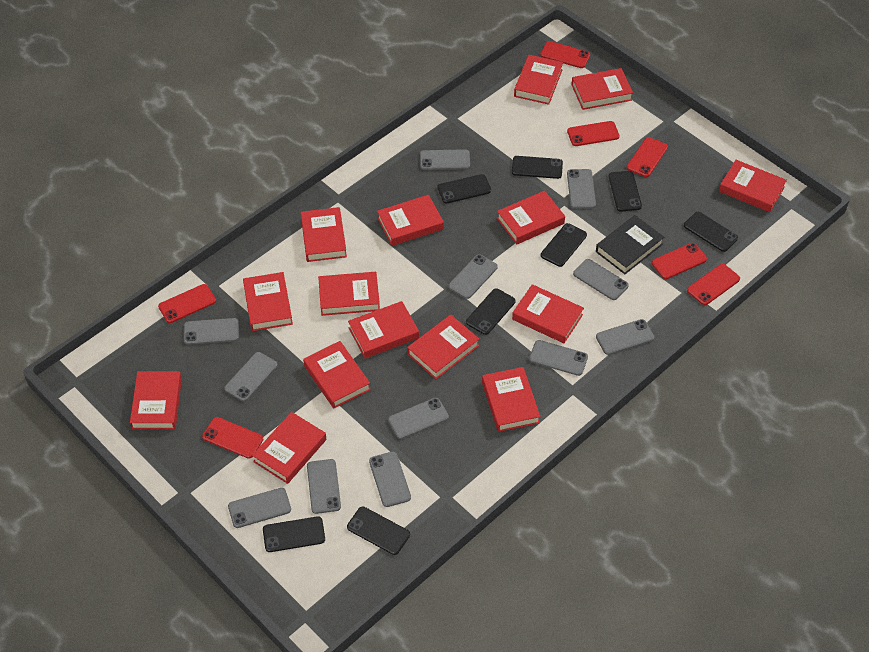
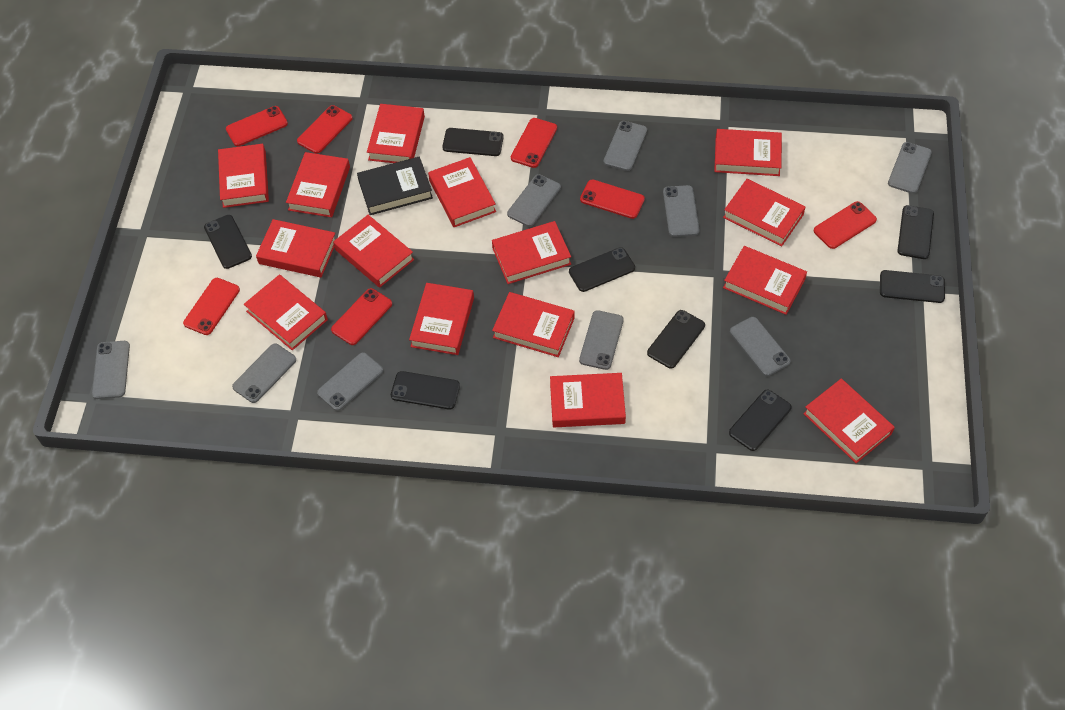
grey phone: 12 -> 9

